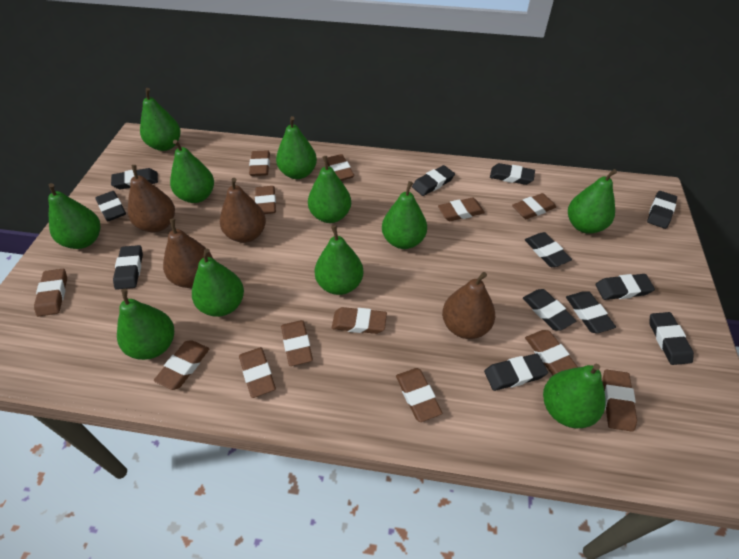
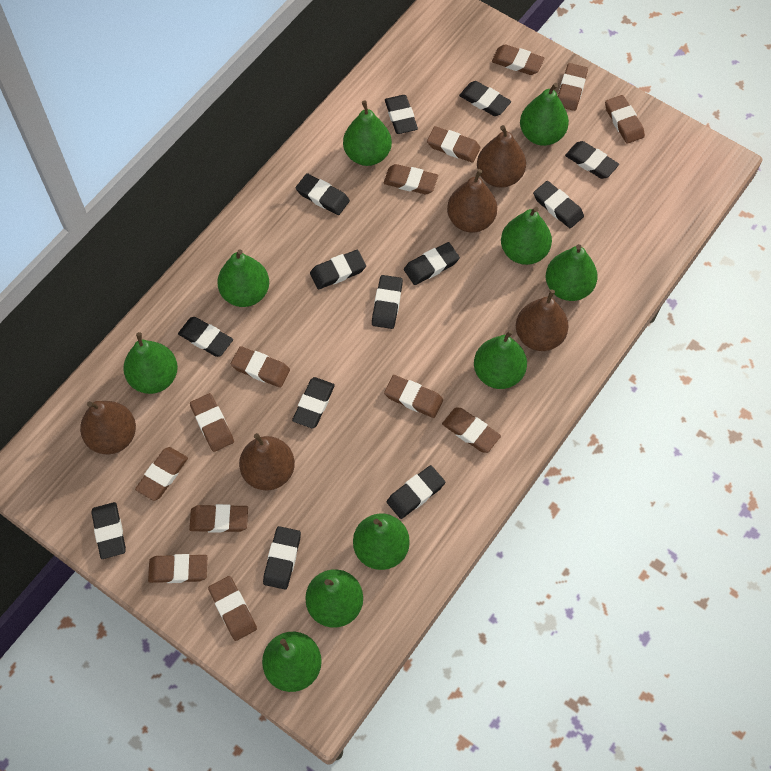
black eraser: 12 -> 13
brown pear: 4 -> 5
green pear: 11 -> 10

